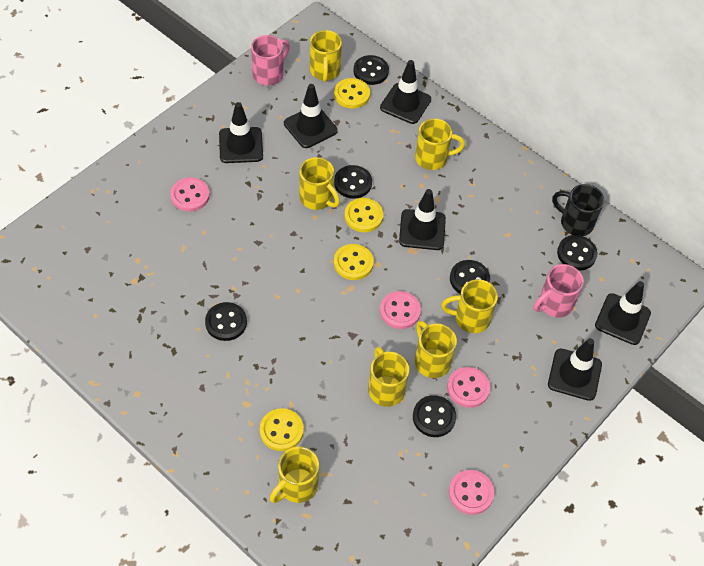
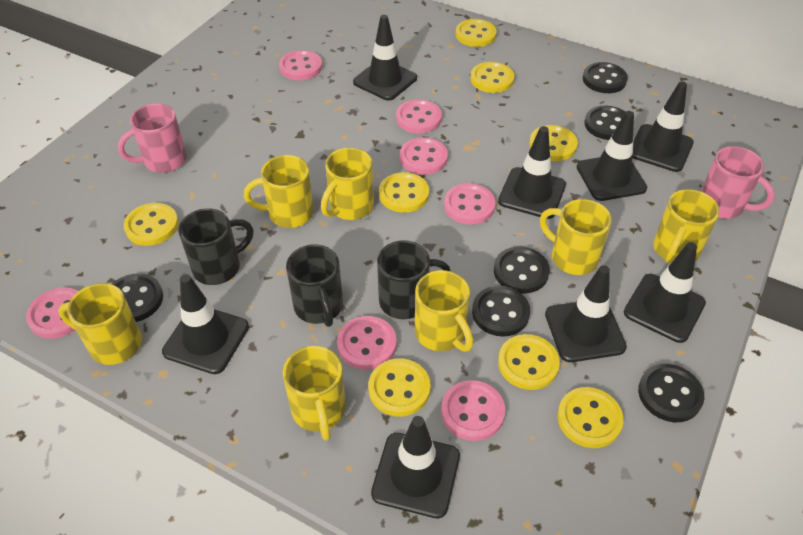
black mug: 1 -> 3
black traffic cone: 6 -> 8
pink button: 4 -> 7
yellow button: 4 -> 8

